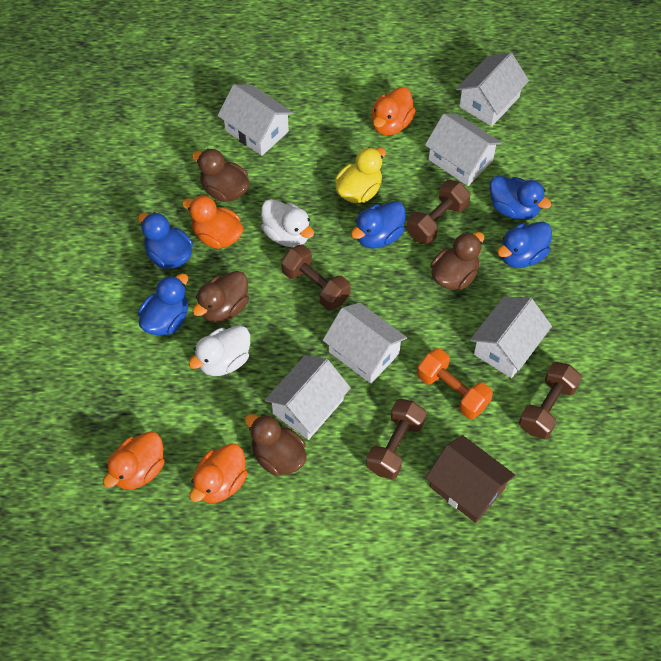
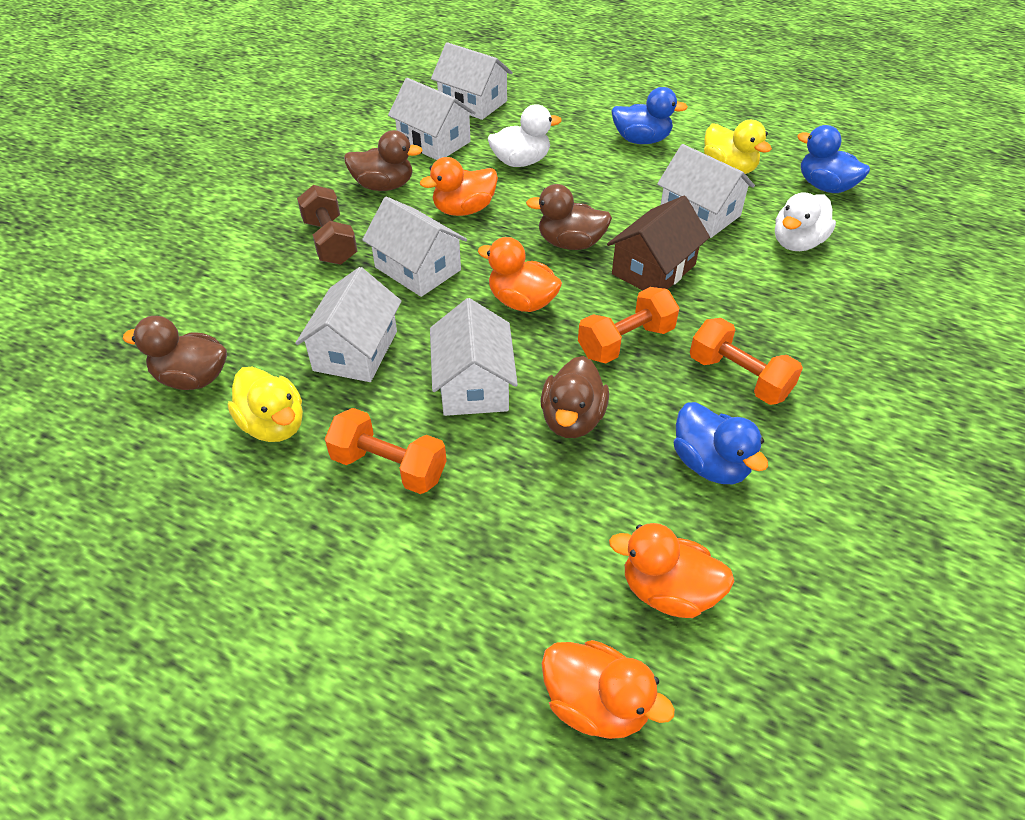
blue duck: 5 -> 3
brown dumbbell: 4 -> 1
orange dumbbell: 1 -> 3
yellow duck: 1 -> 2

